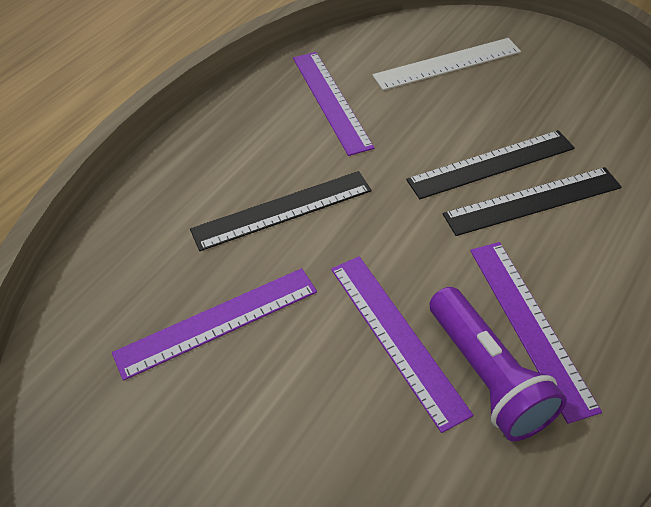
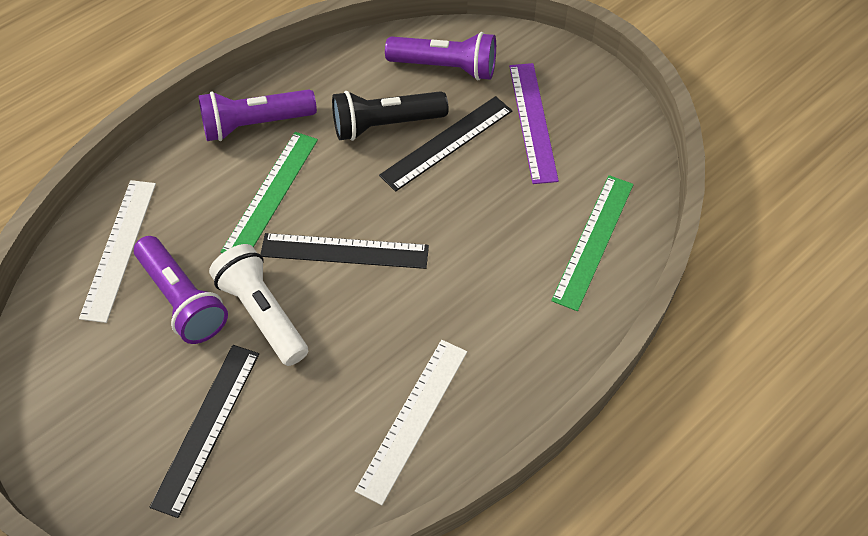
black flashlight: 0 -> 1
green ruler: 0 -> 2
purple flashlight: 1 -> 3
purple ruler: 4 -> 1
white flashlight: 0 -> 1
white ruler: 1 -> 2

